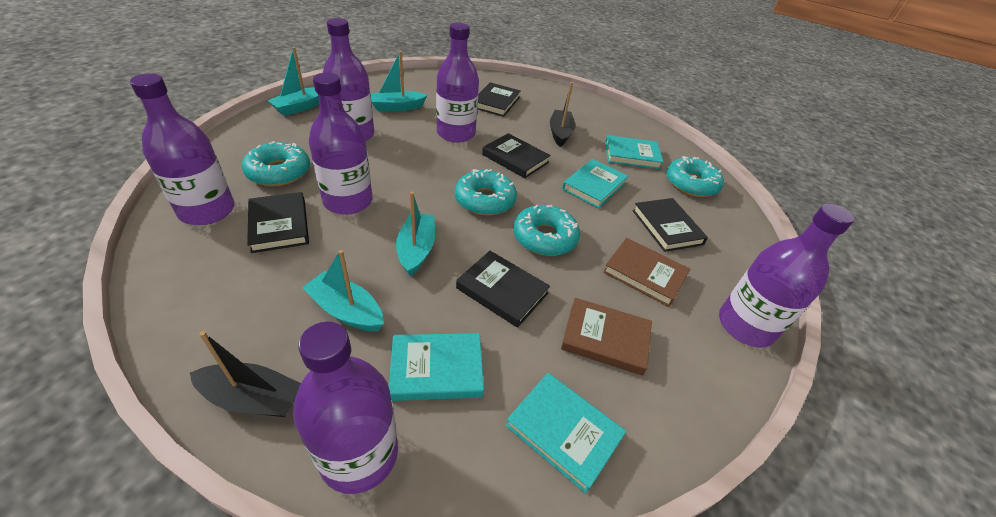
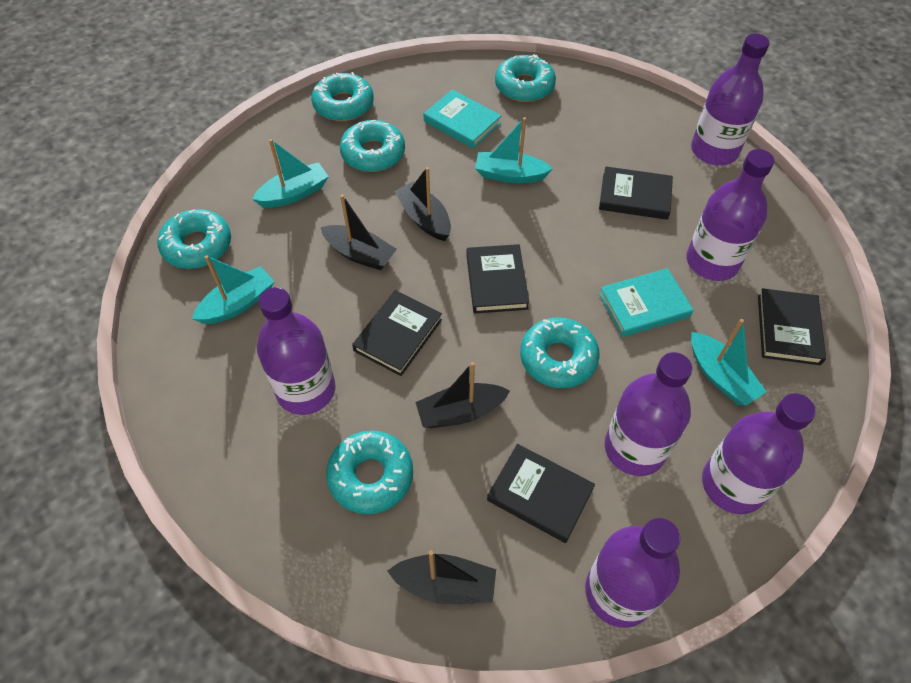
black boat: 2 -> 4
brown book: 2 -> 0
turquoise book: 4 -> 2
turquoise donut: 4 -> 6

